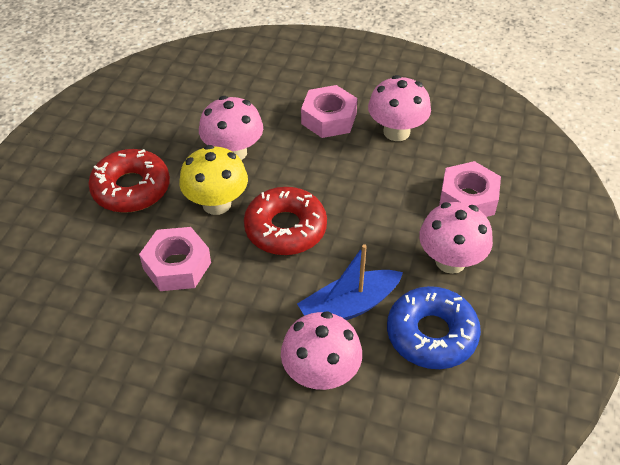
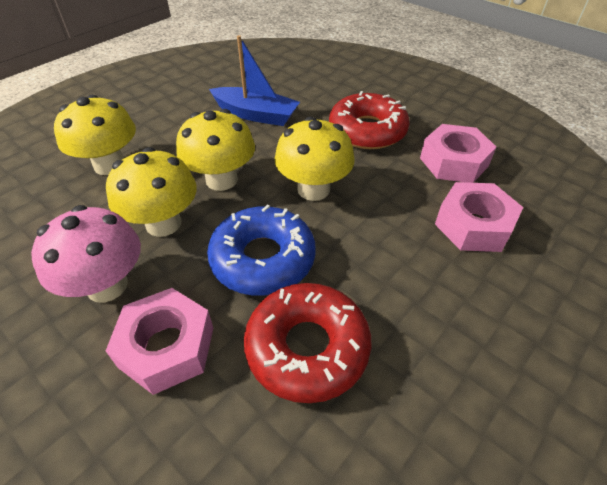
pink mushroom: 4 -> 1
yellow mushroom: 1 -> 4

